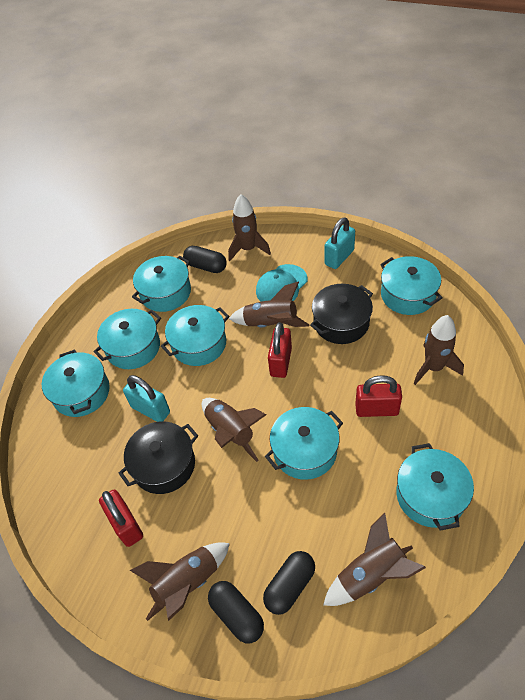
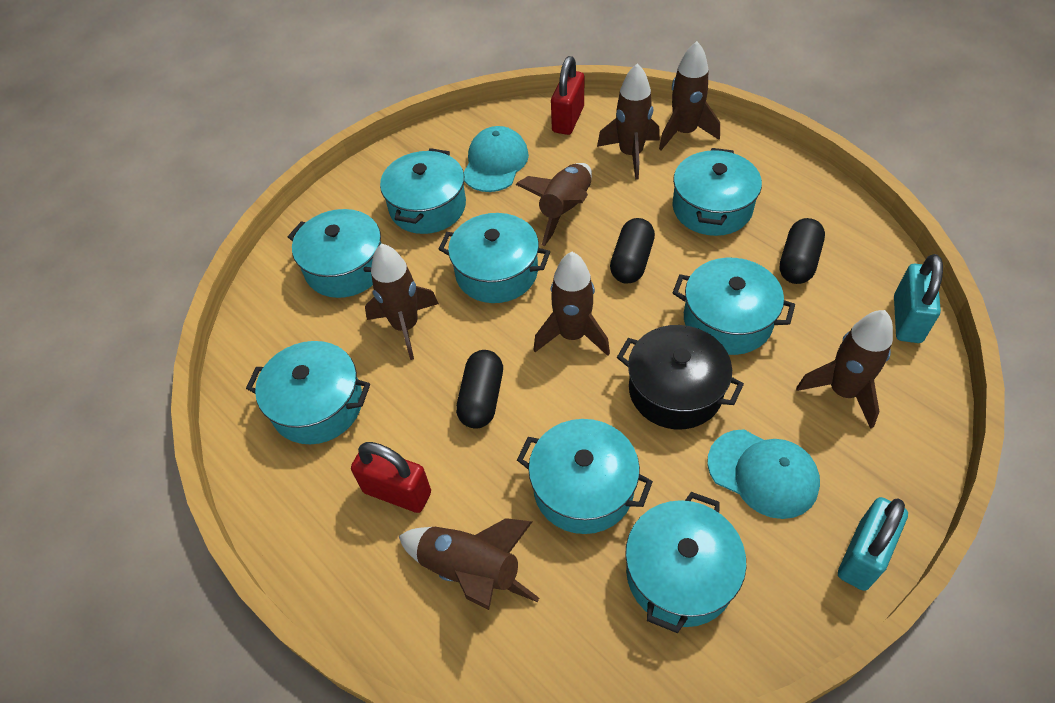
black pot: 2 -> 1
brown rocket: 6 -> 7
red padlock: 3 -> 2
turquoise cap: 1 -> 2
turquoise pot: 7 -> 8

